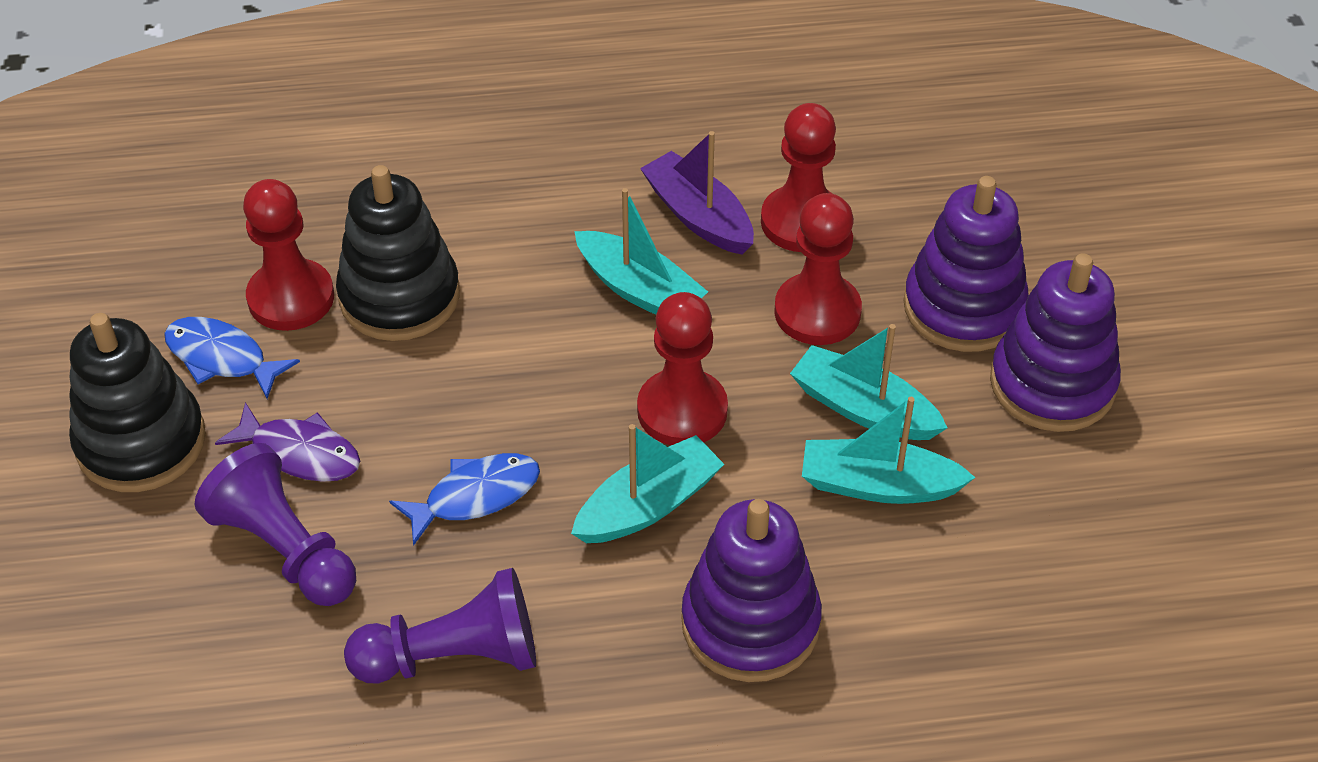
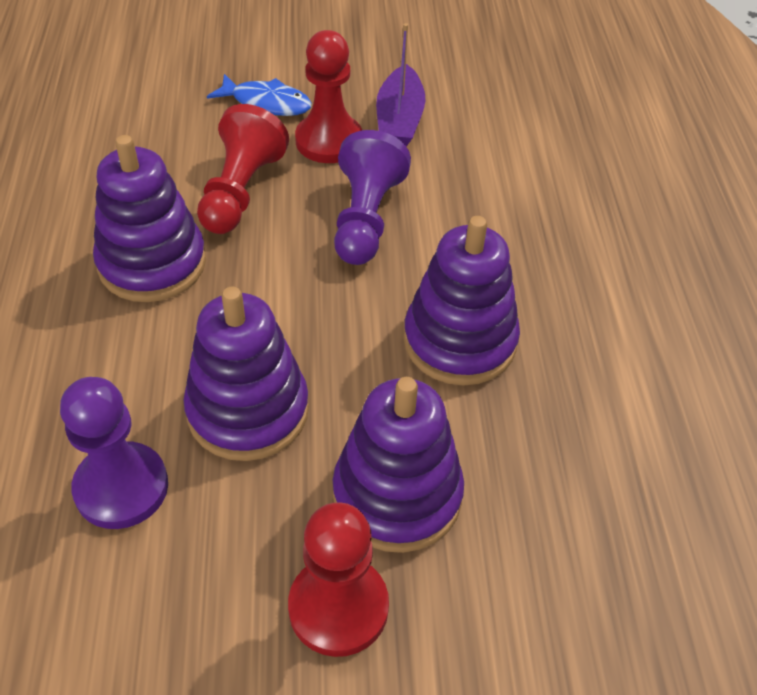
black stacking toy: 2 -> 0
blue fish: 2 -> 1
purple fish: 1 -> 0
purple stacking toy: 3 -> 4
red pawn: 4 -> 3
turquoise boat: 4 -> 0

